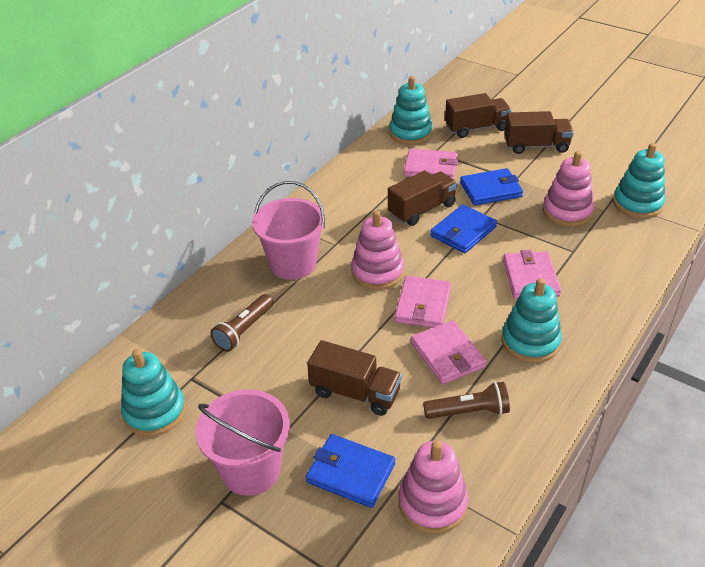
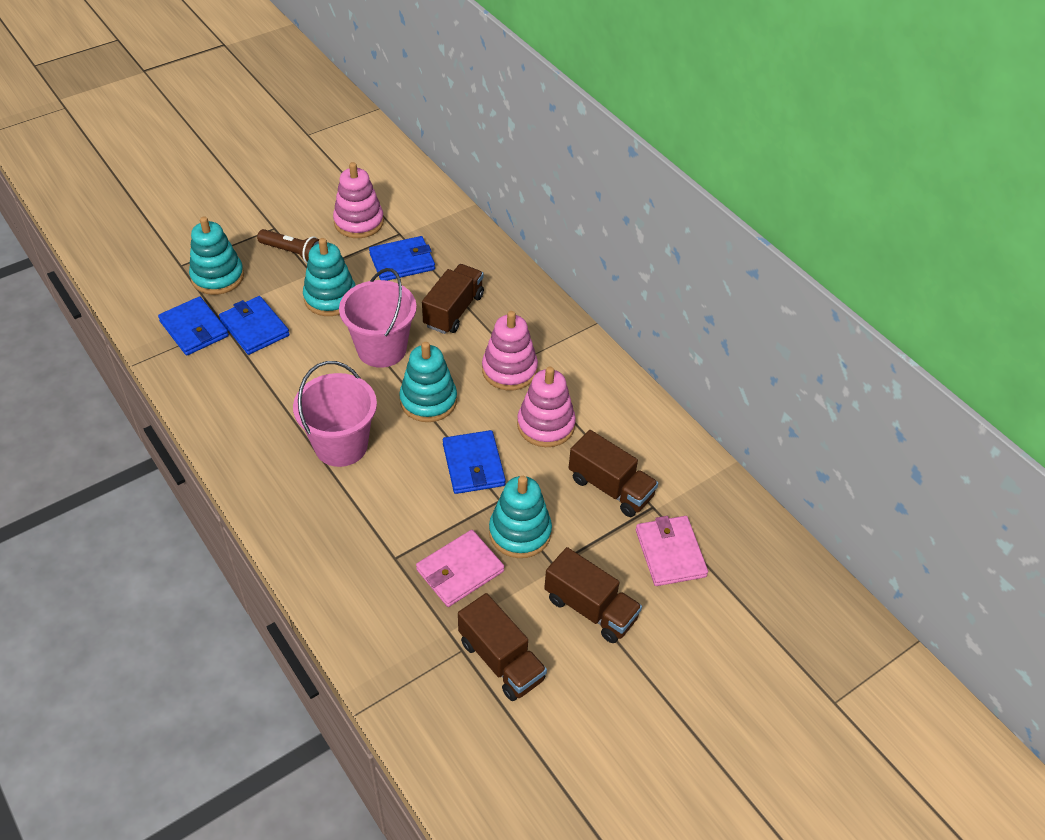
blue wallet: 3 -> 4
brown flashlight: 2 -> 1
pink wallet: 4 -> 2

